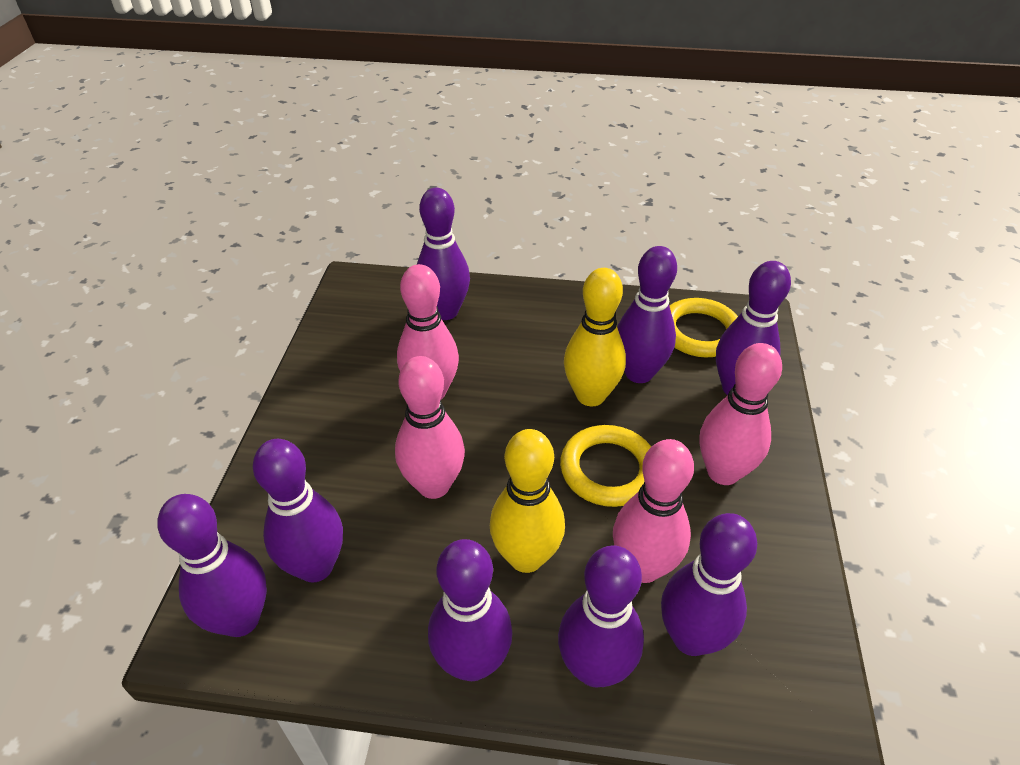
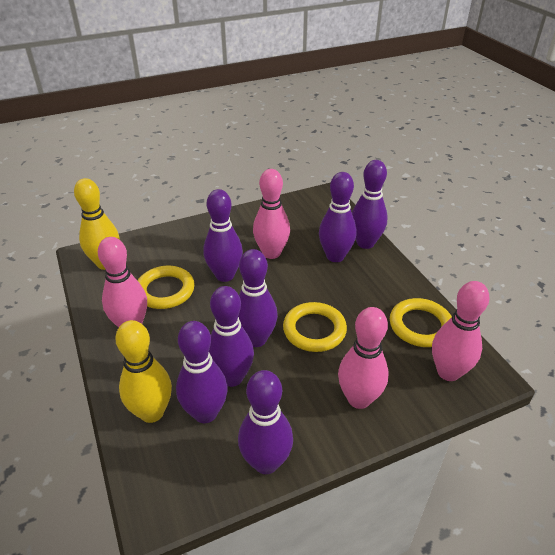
purple bowling pin: 8 -> 7
yellow ring: 2 -> 3

